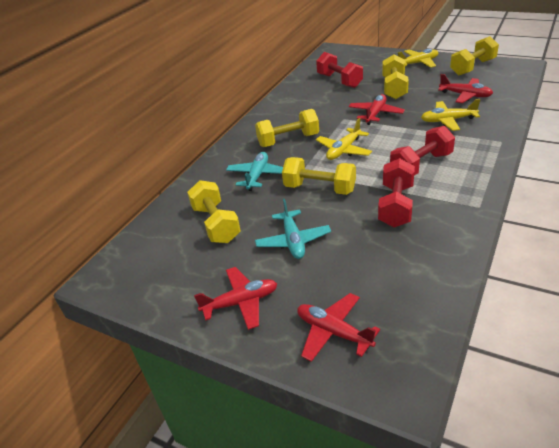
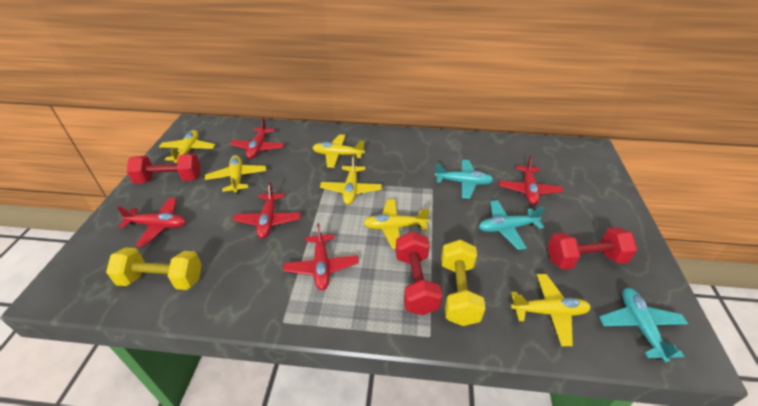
red plane: 4 -> 5
turquoise plane: 2 -> 3
yellow dumbbell: 5 -> 2
yellow plane: 3 -> 6

